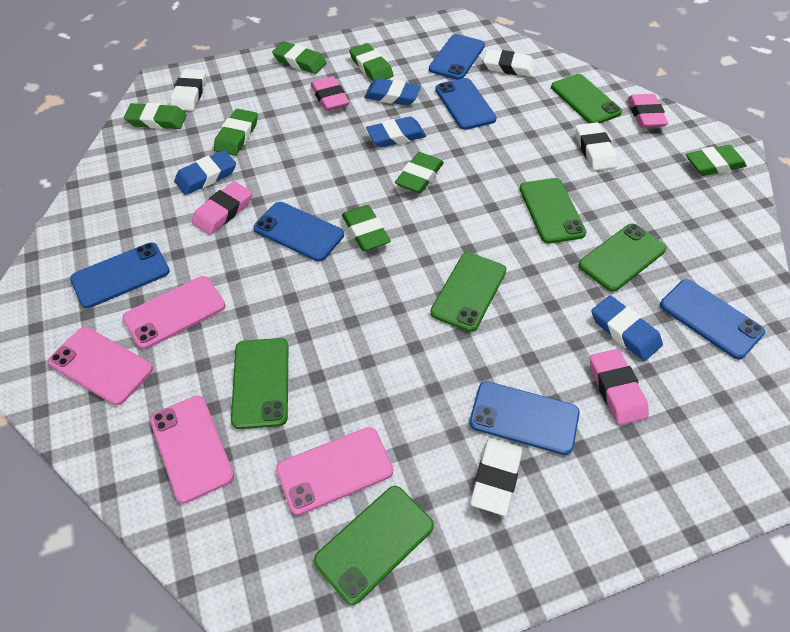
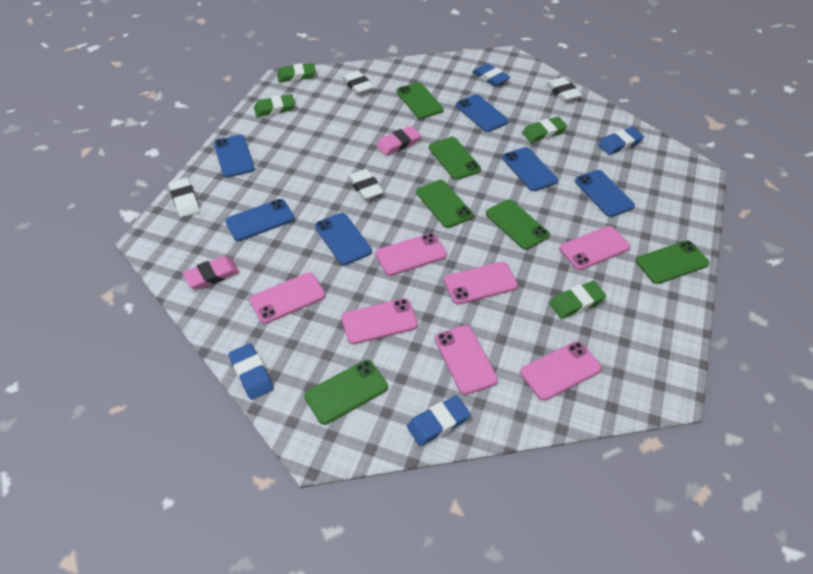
green eraser: 7 -> 4
pink eraser: 4 -> 2
pink phone: 4 -> 7

